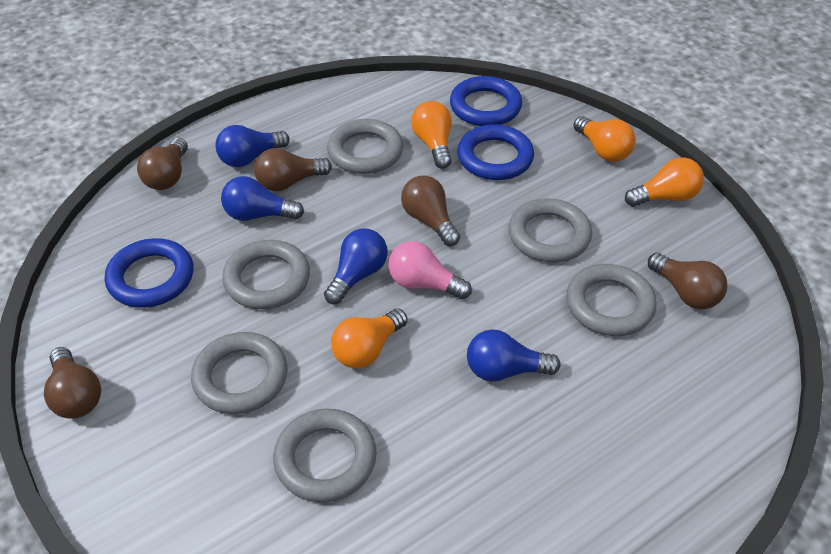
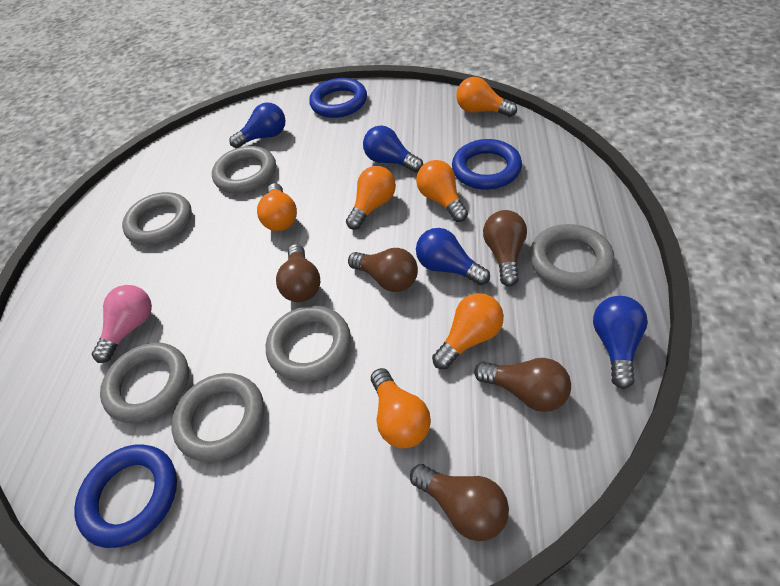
orange light bulb: 4 -> 6

